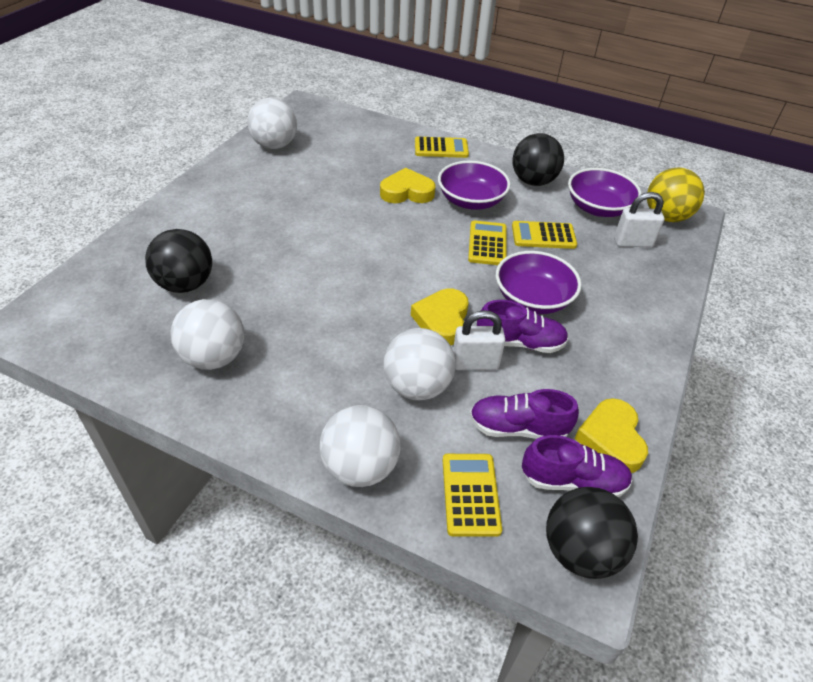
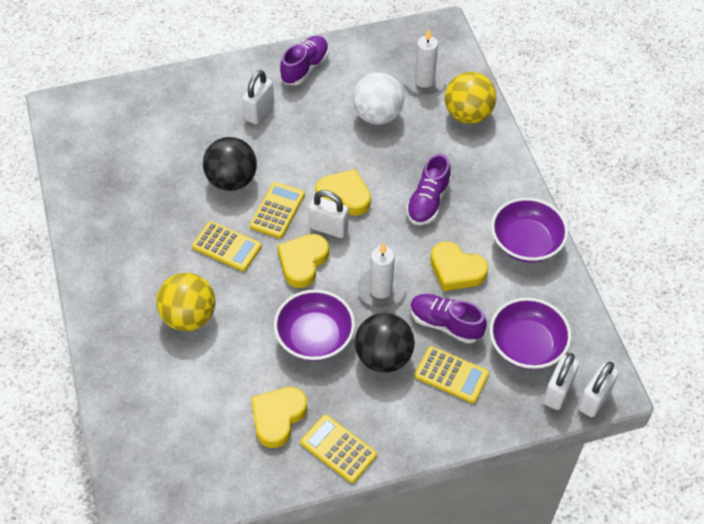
black ball: 3 -> 2
white ball: 4 -> 1
white candle: 0 -> 2
white padlock: 2 -> 4
yellow ball: 1 -> 2
yellow heart: 3 -> 4

